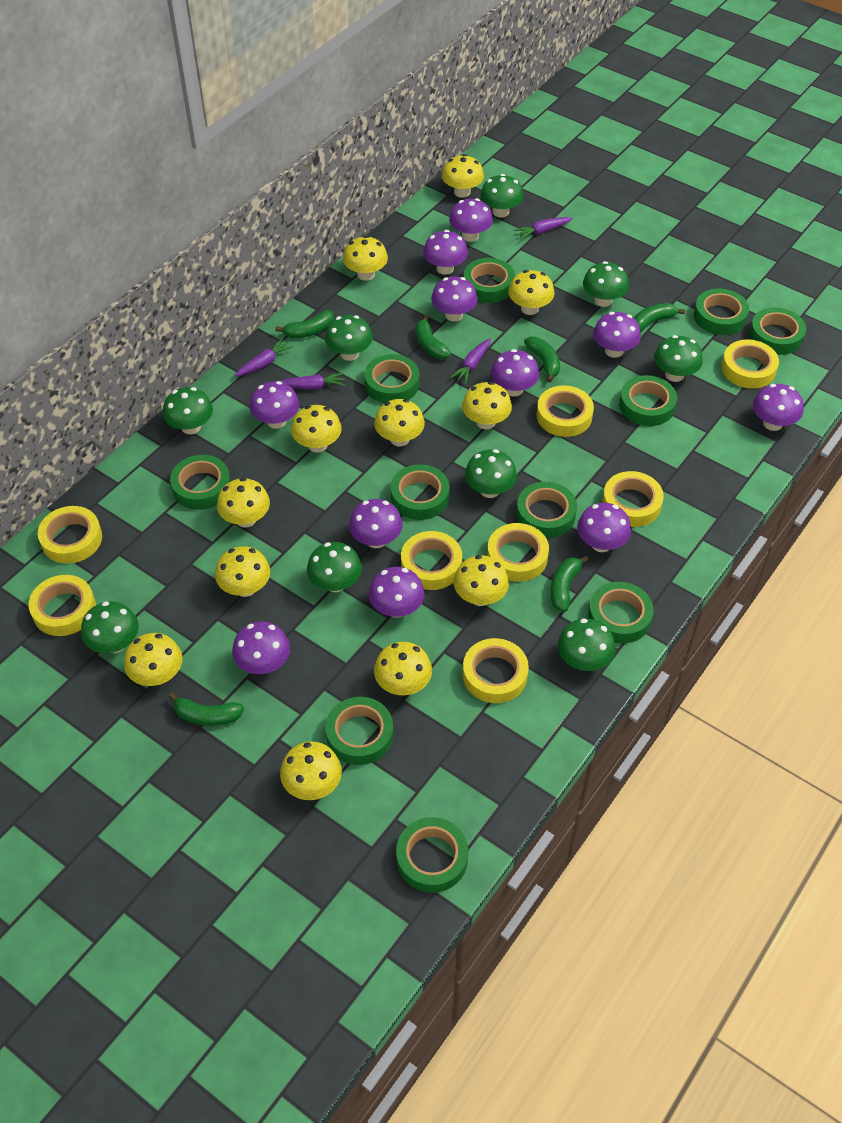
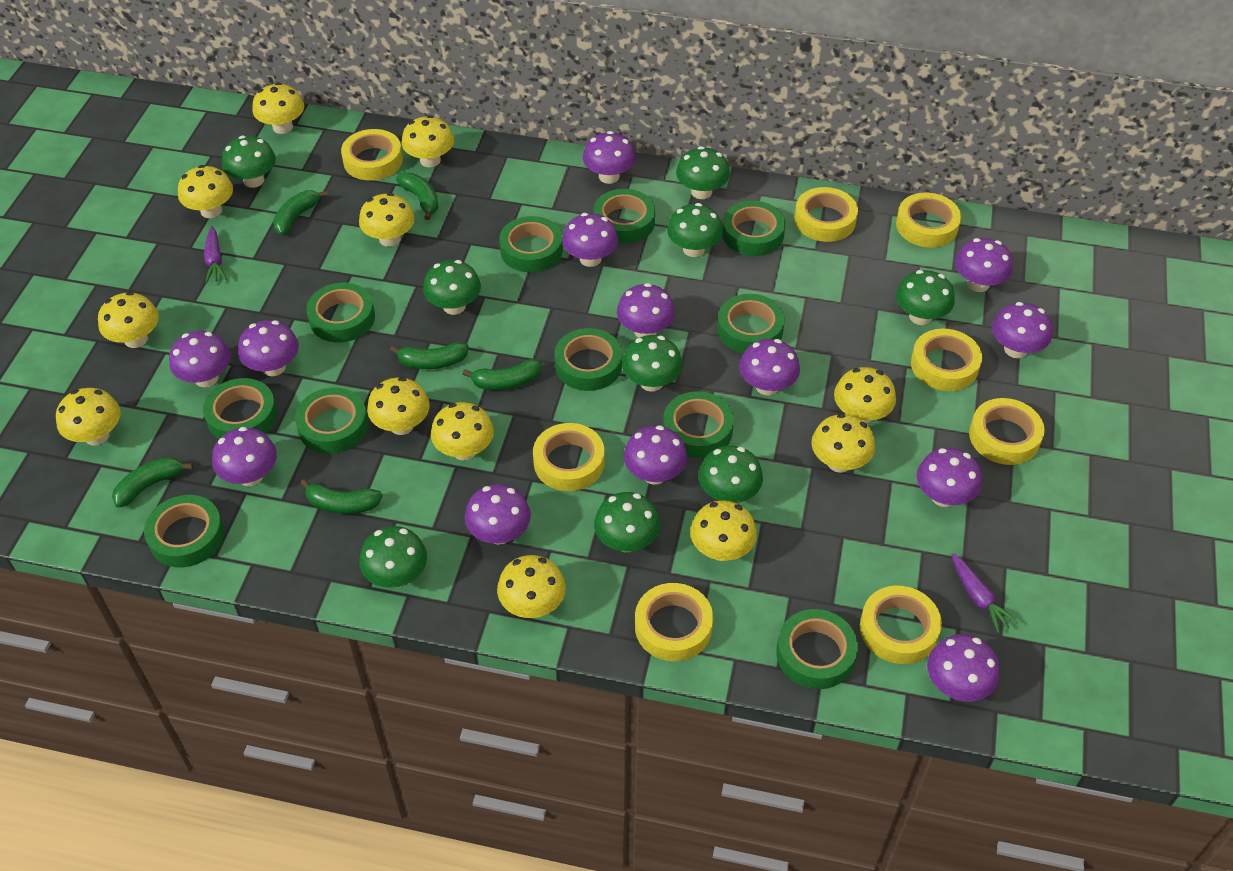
purple carrot: 4 -> 2
purple mushroom: 11 -> 13

